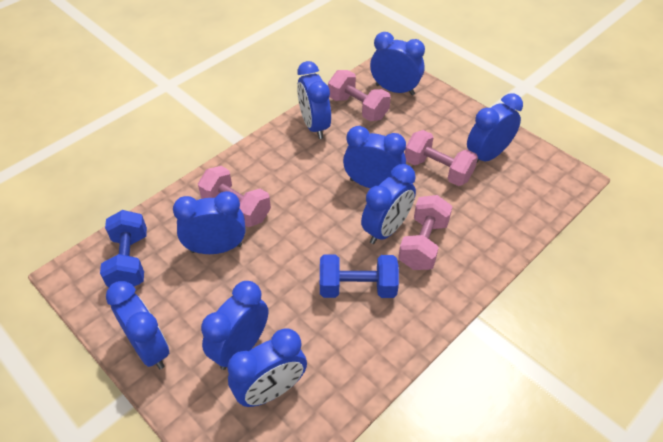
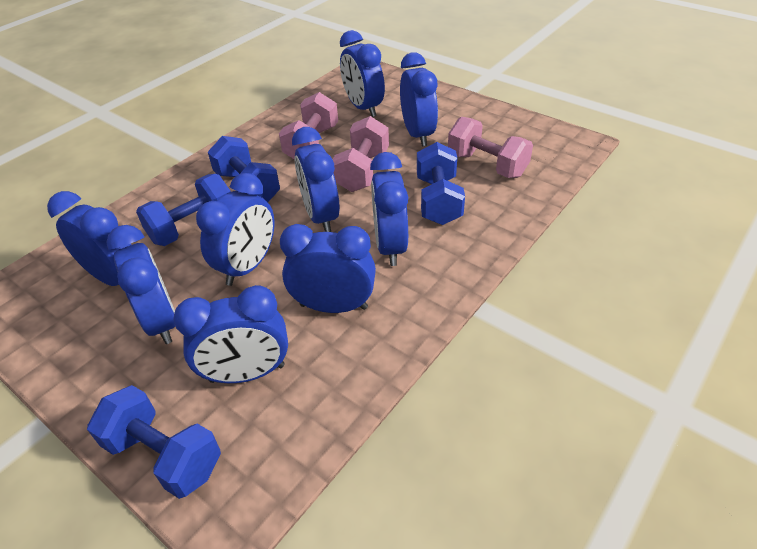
blue dumbbell: 2 -> 4
pink dumbbell: 4 -> 3

